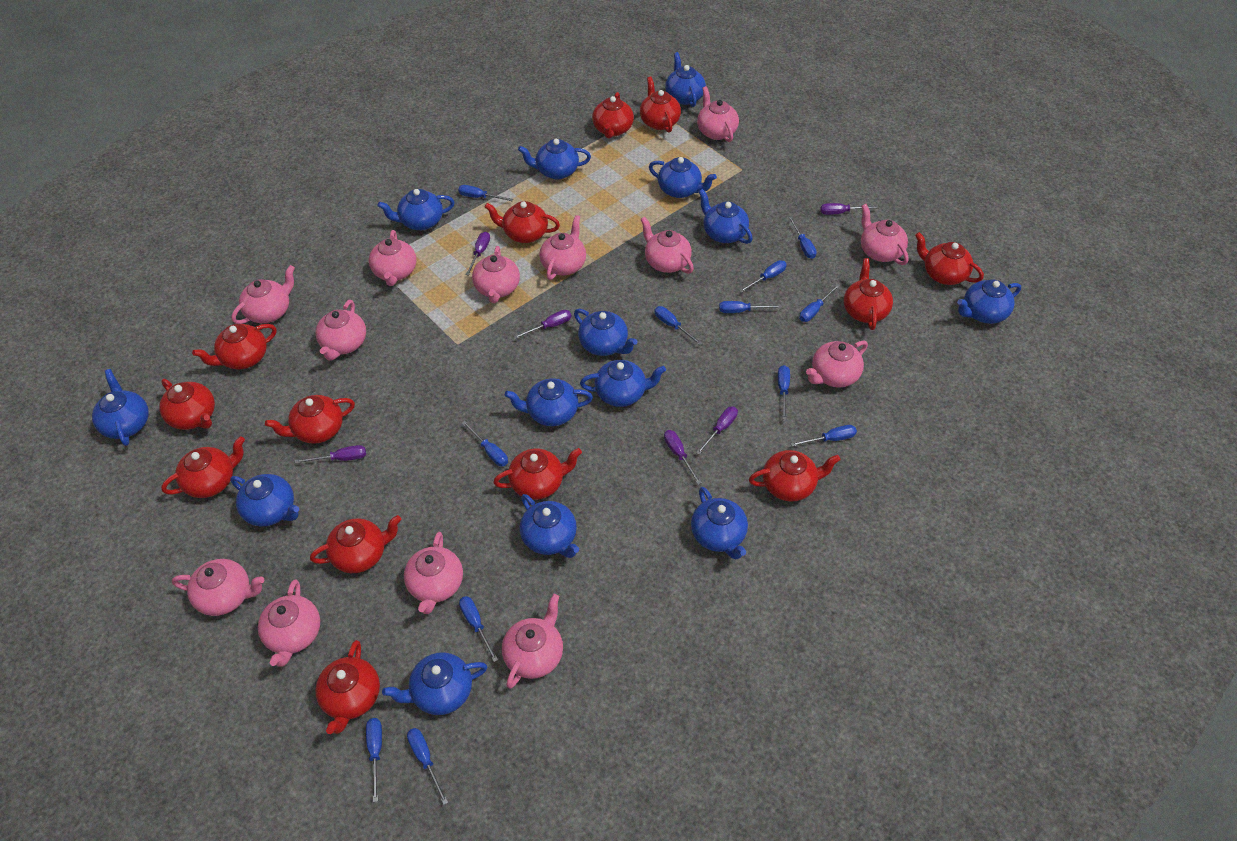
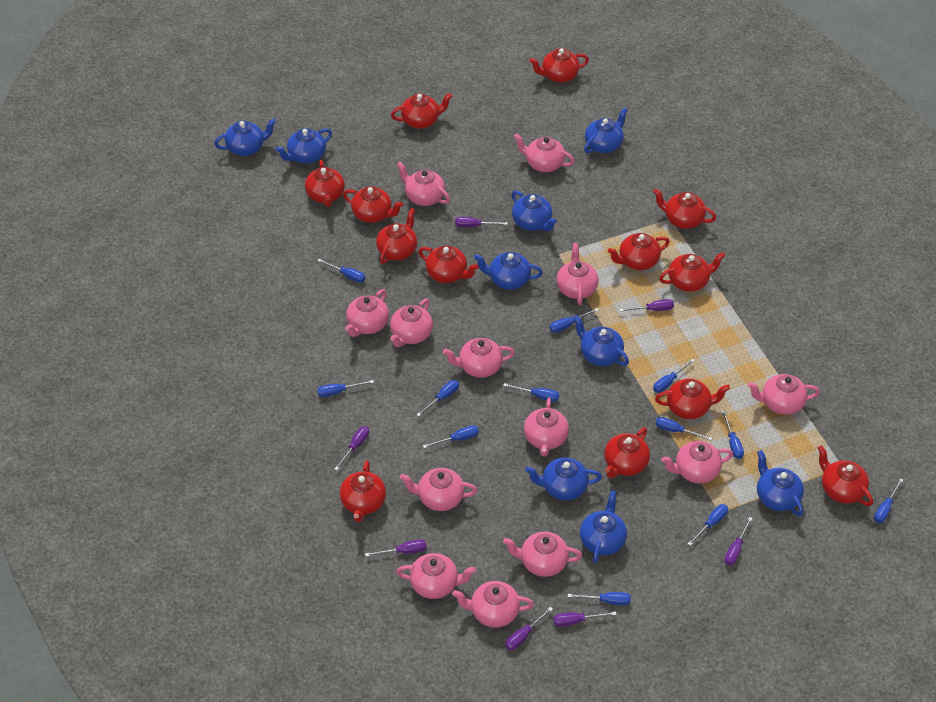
blue teapot: 14 -> 9
purple screwdriver: 6 -> 7

